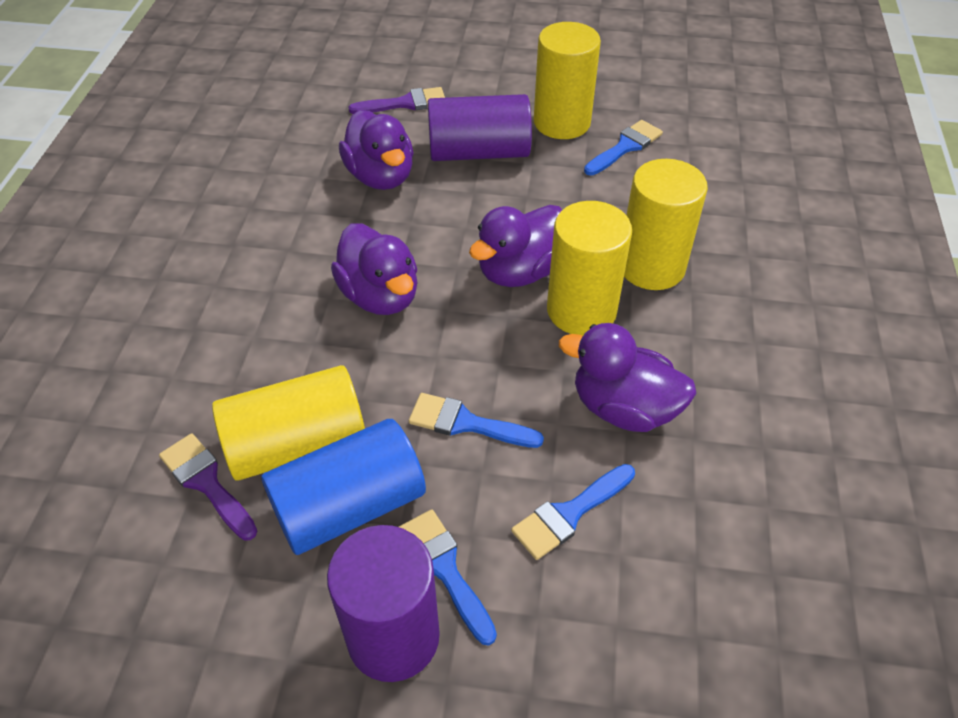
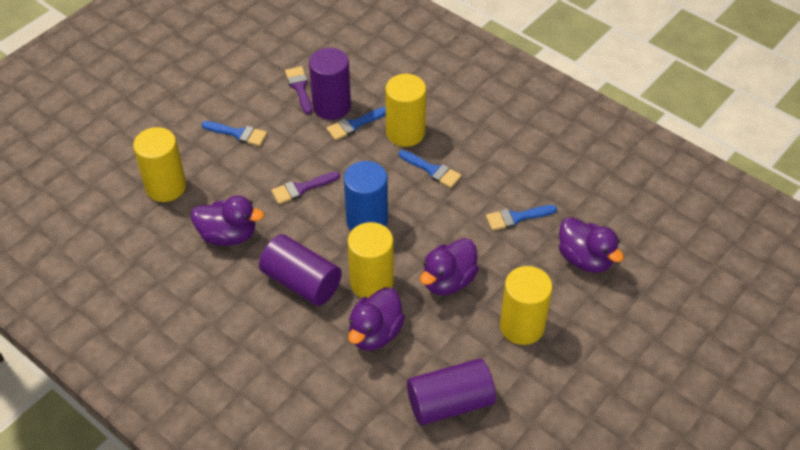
purple cylinder: 2 -> 3

